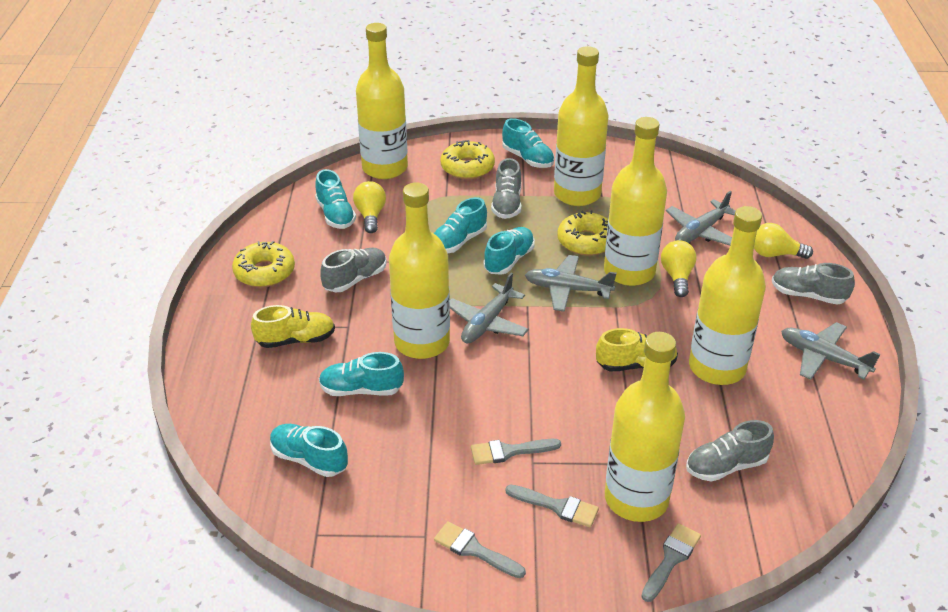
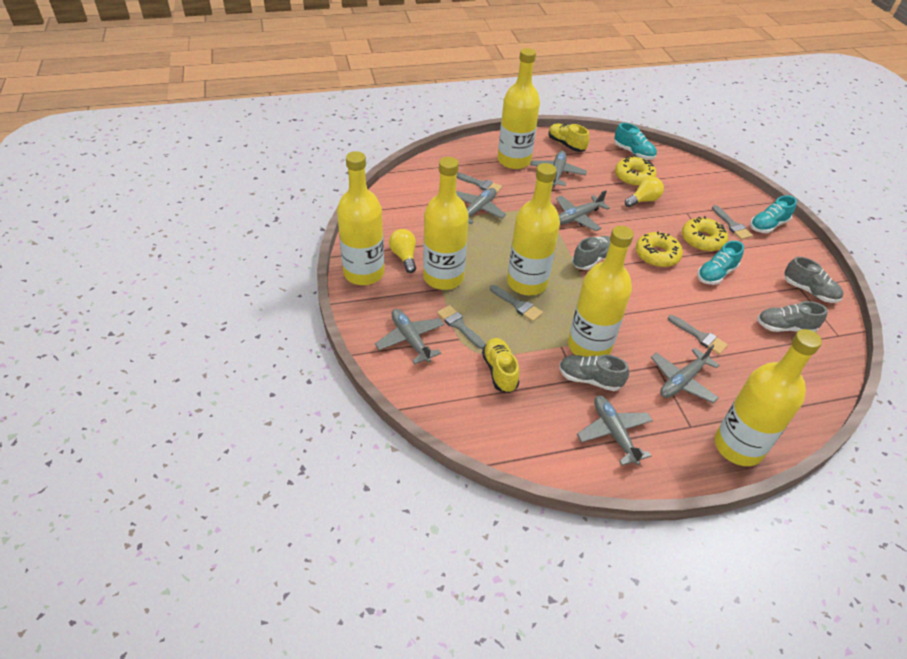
grey brush: 4 -> 5
grey plane: 4 -> 6
turquoise shoe: 6 -> 3
yellow light bulb: 3 -> 2

